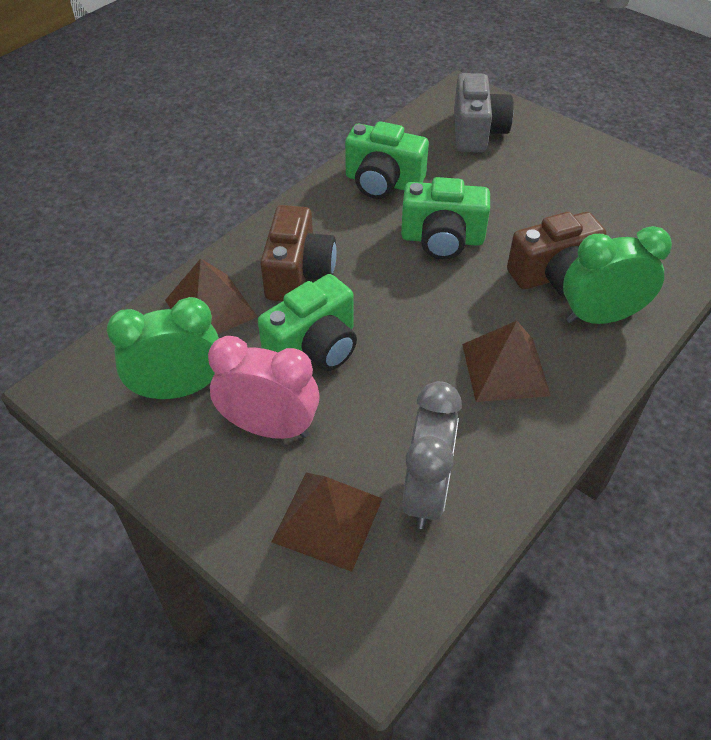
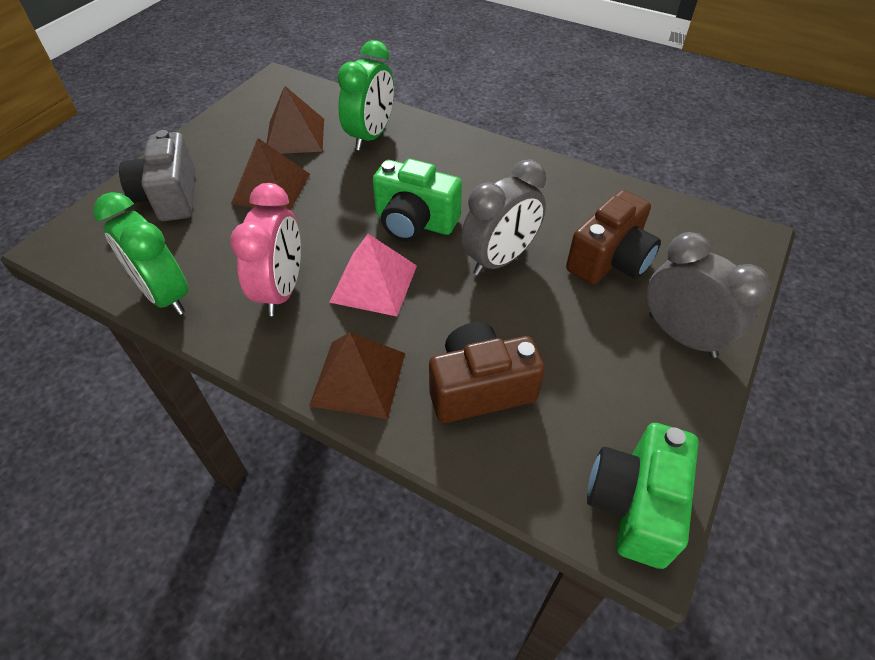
green camera: 3 -> 2
grey clock: 1 -> 2
pink pyramid: 0 -> 1

